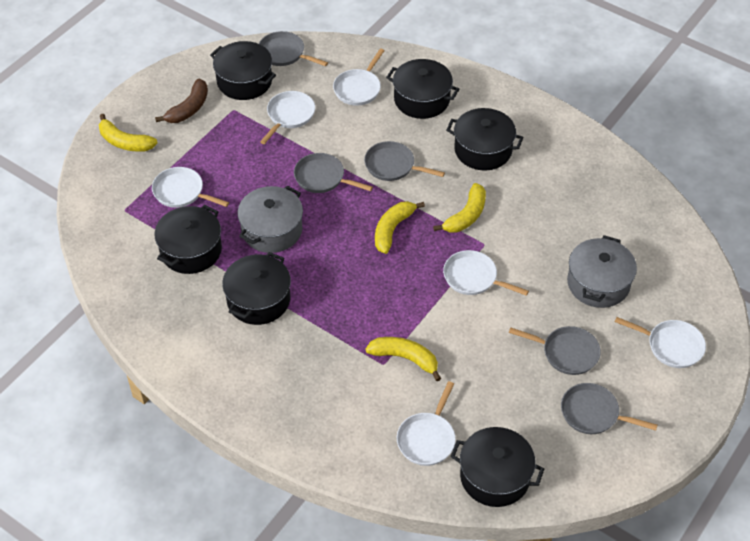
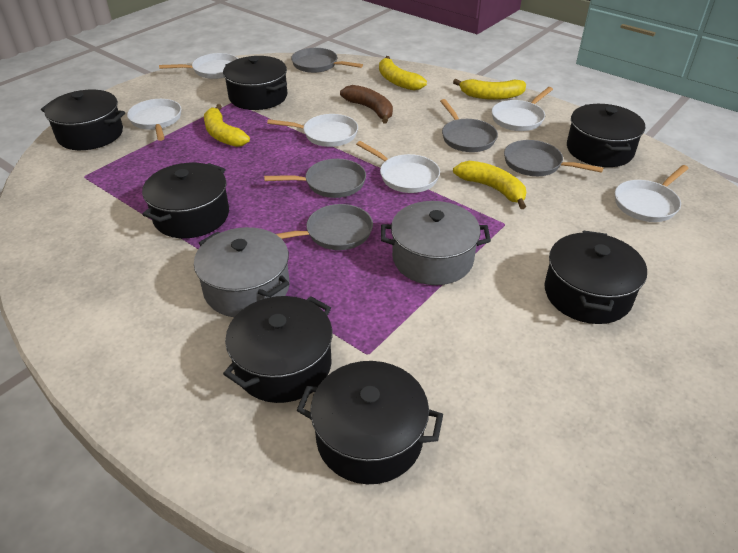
black pot: 6 -> 7

